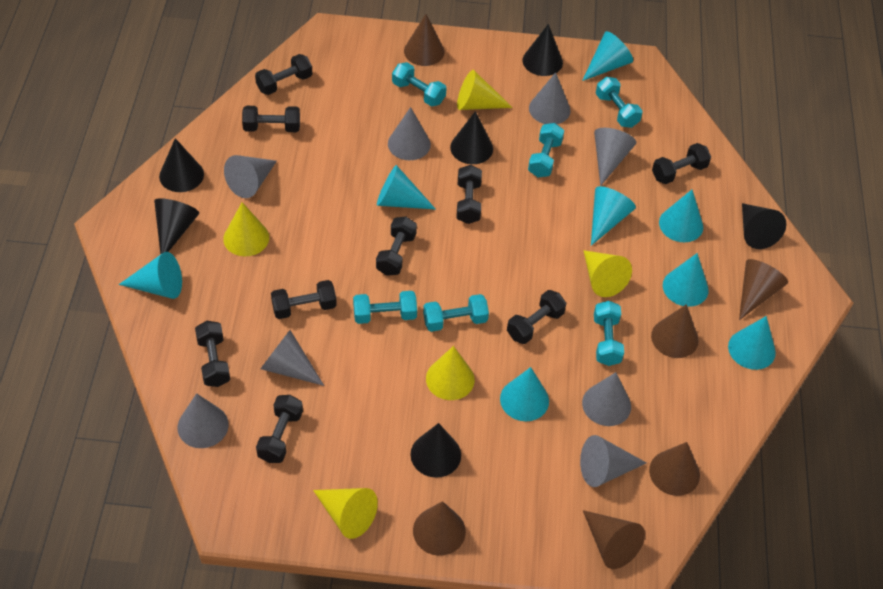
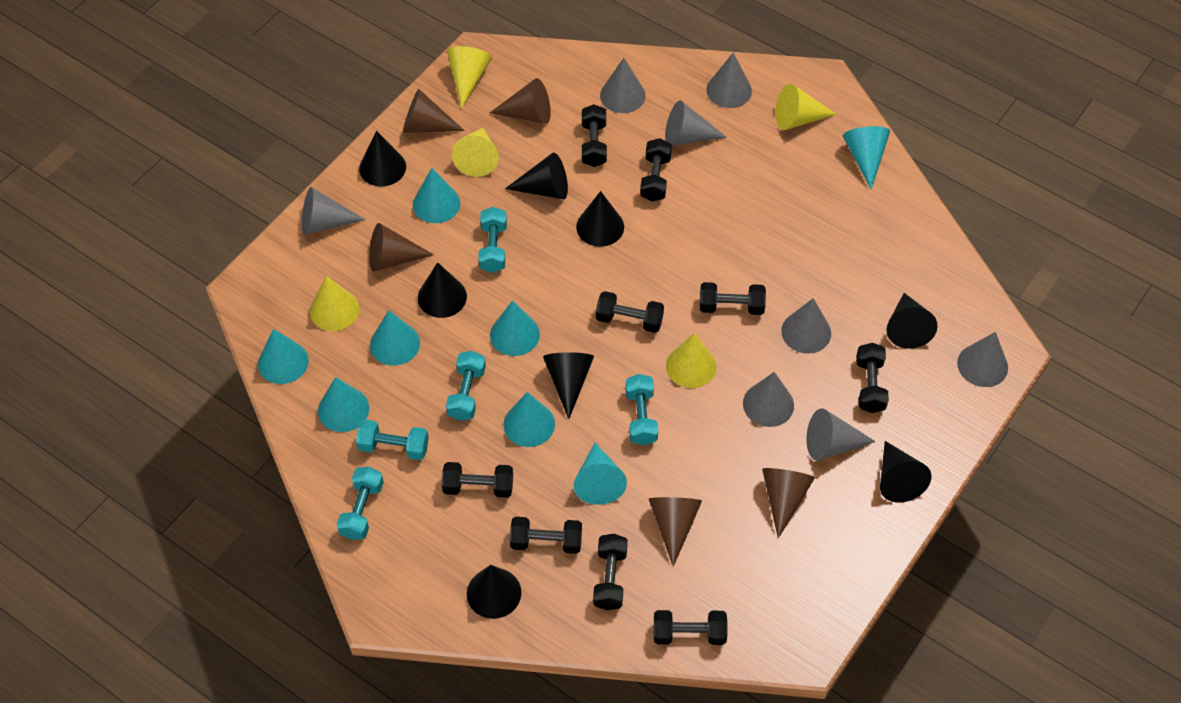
black cone: 6 -> 8
brown cone: 6 -> 5
turquoise dumbbell: 6 -> 5

